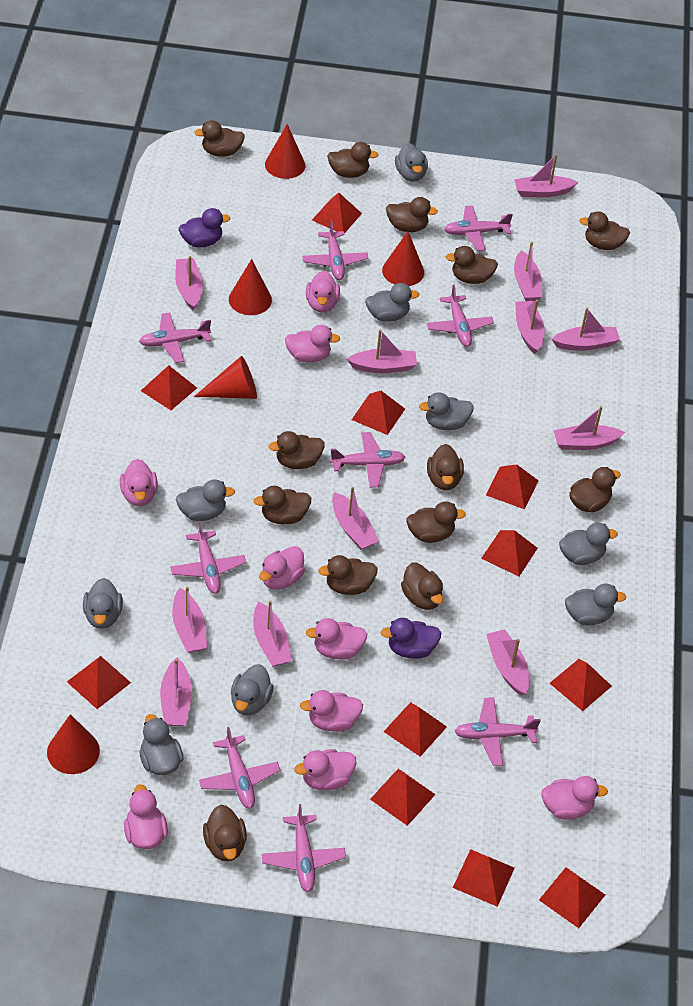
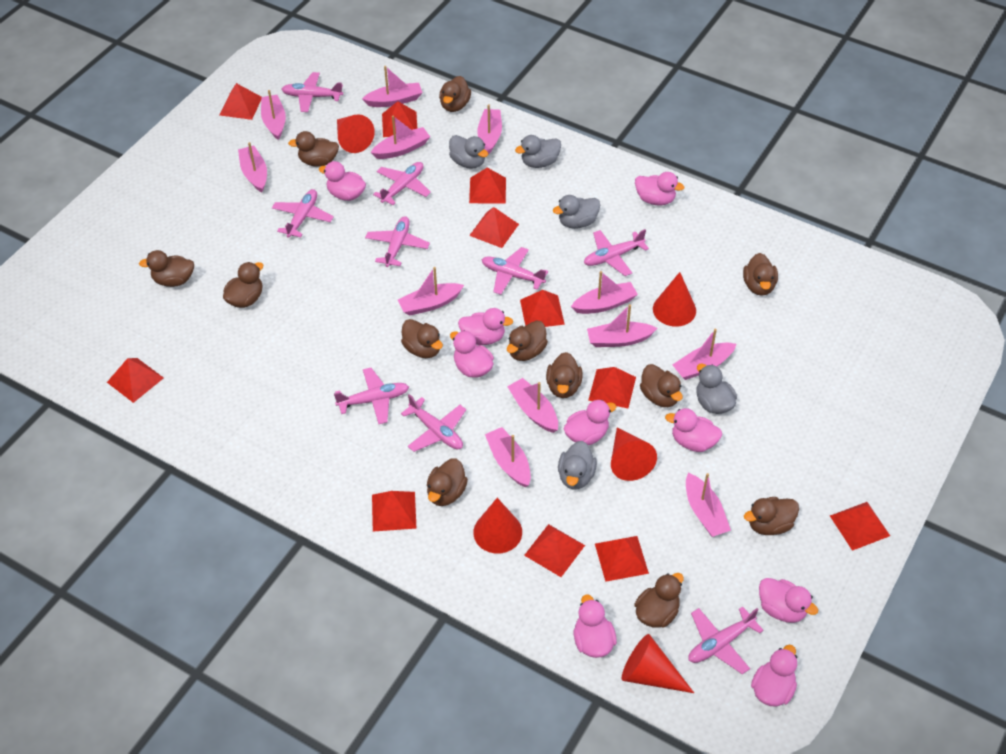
brown duck: 13 -> 12
grey duck: 9 -> 5
purple duck: 2 -> 0

